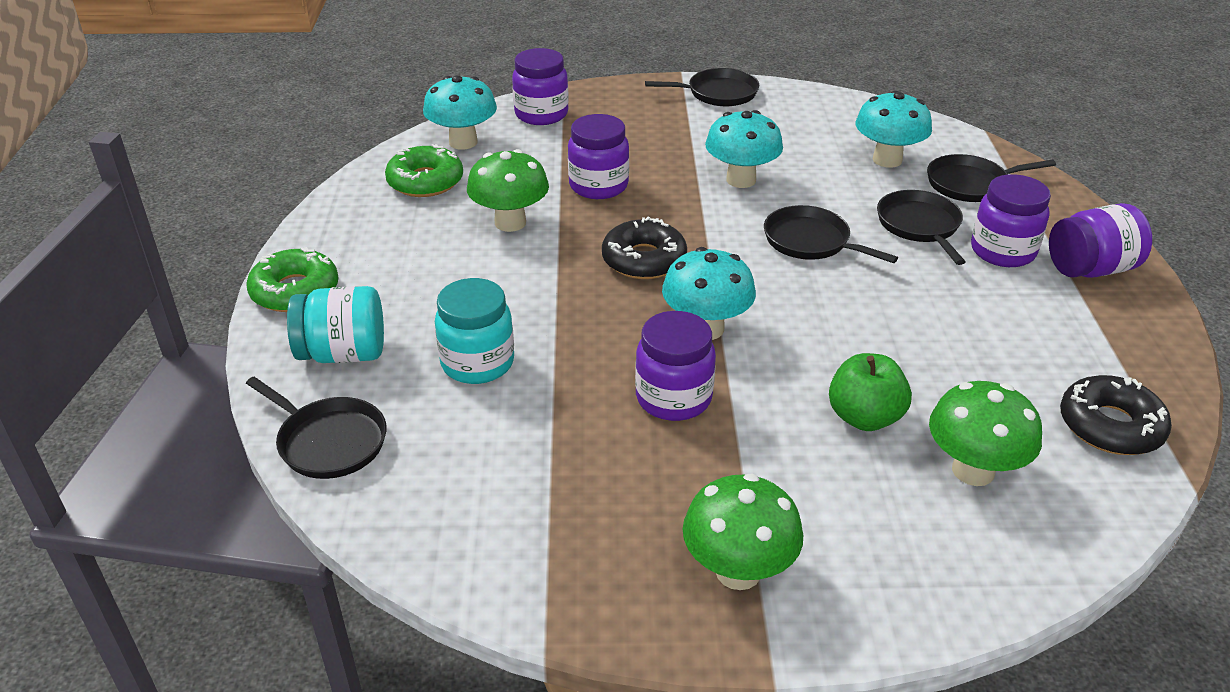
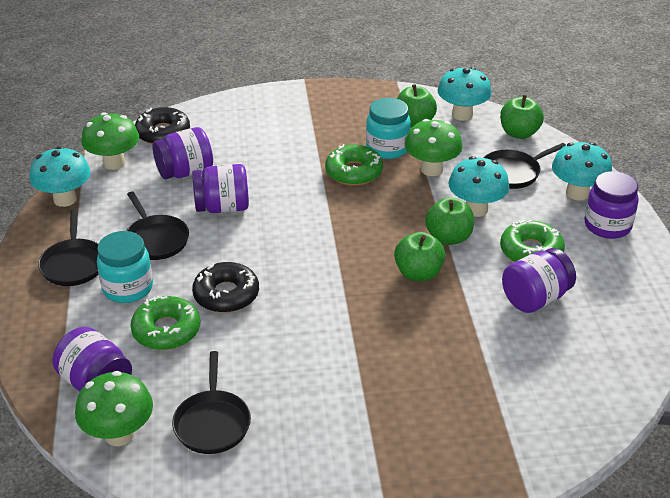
black pan: 5 -> 4
green apple: 1 -> 4
green donut: 2 -> 3

